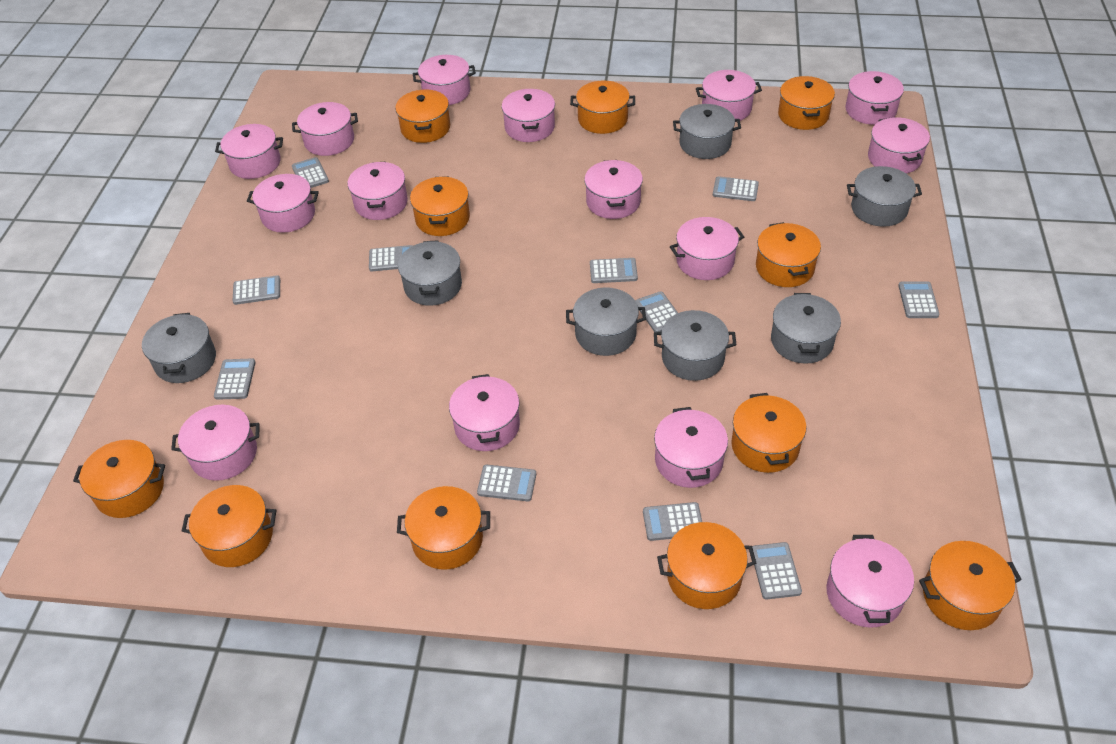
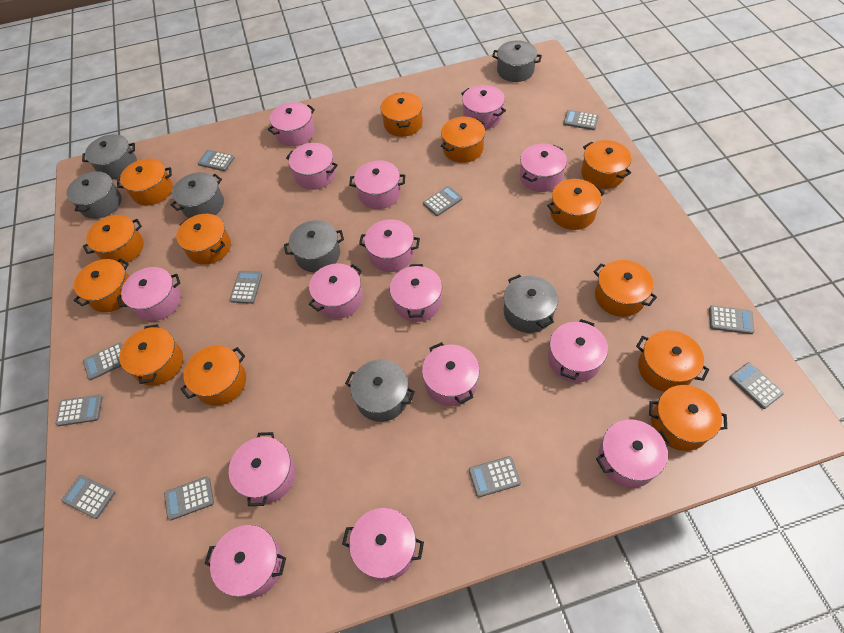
orange pot: 11 -> 13

